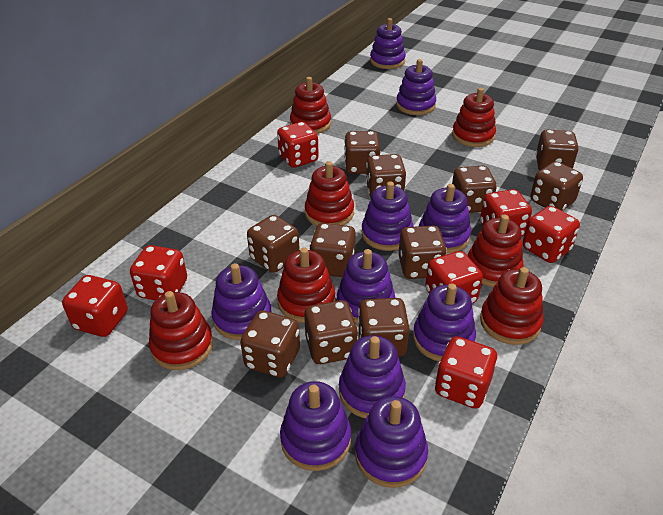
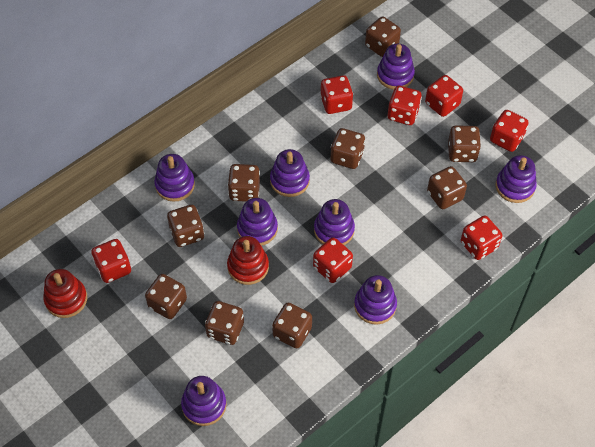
brown dice: 11 -> 9
purple stacking toy: 10 -> 8
red stacking toy: 7 -> 2

